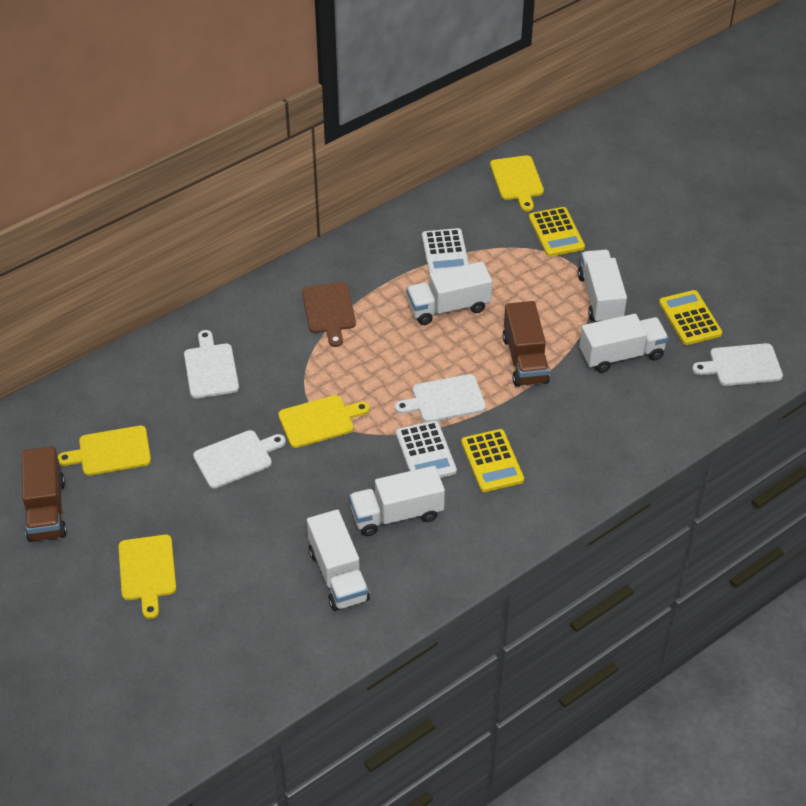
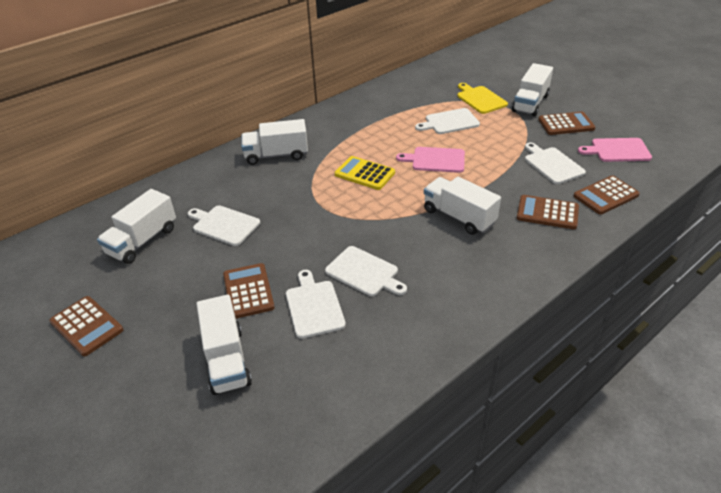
brown calculator: 0 -> 5
brown cutting board: 1 -> 0
brown truck: 2 -> 0
pink cutting board: 0 -> 2
white calculator: 2 -> 0
white cutting board: 4 -> 5
yellow calculator: 3 -> 1
yellow cutting board: 4 -> 1

